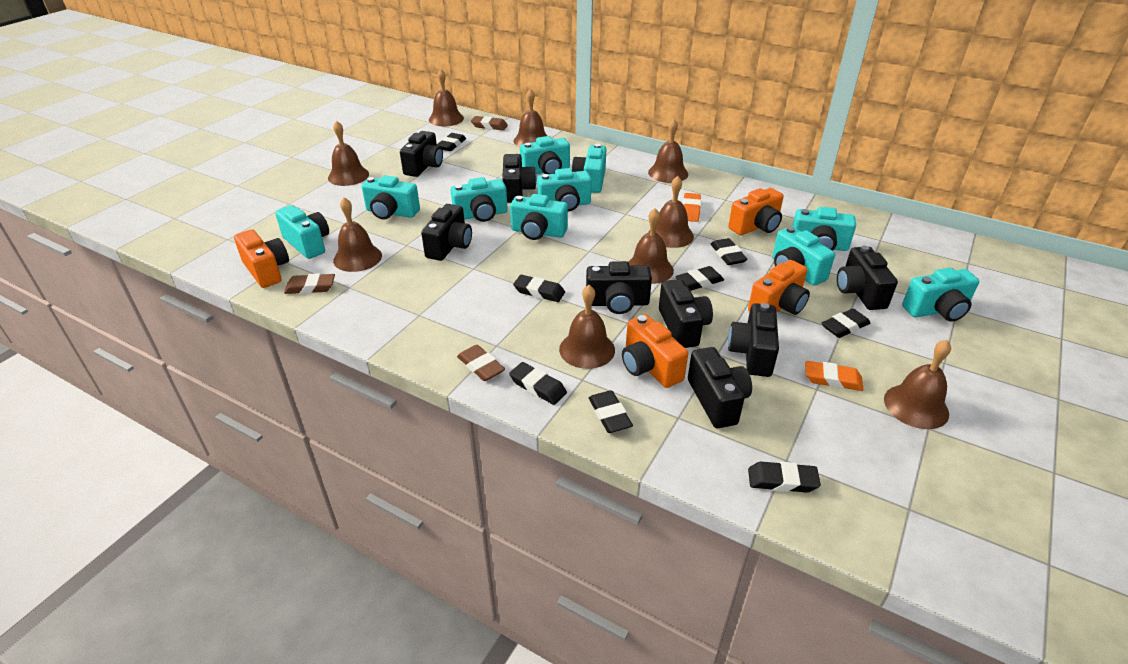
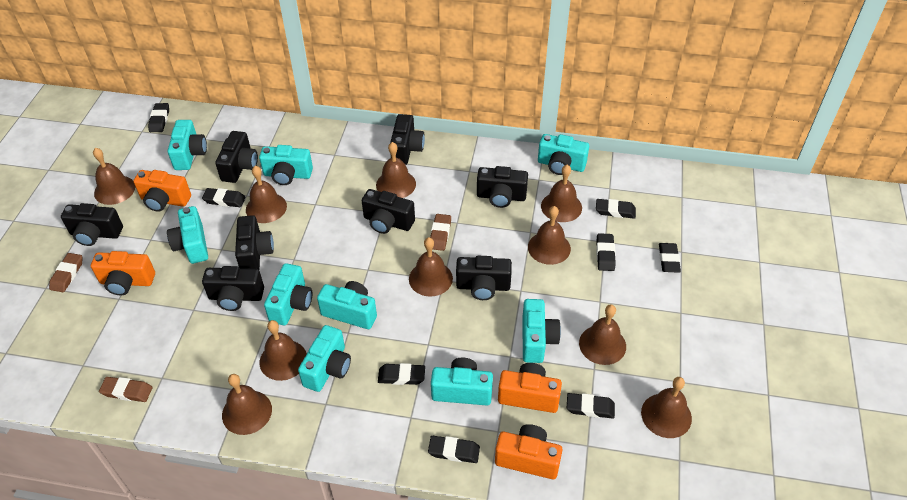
brown bell: 9 -> 10
orange eraser: 2 -> 0
turquoise camera: 10 -> 9

